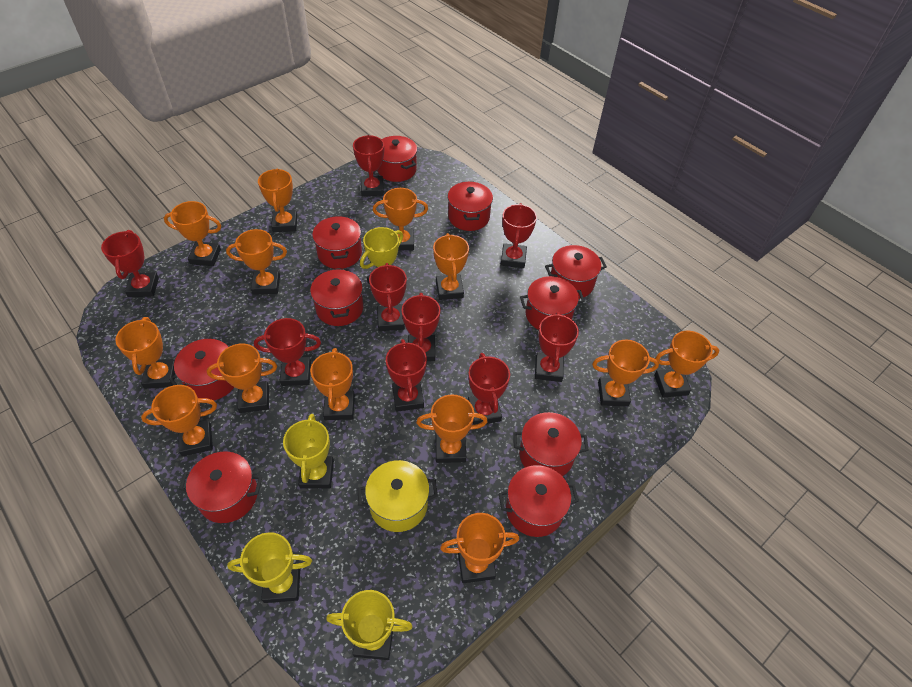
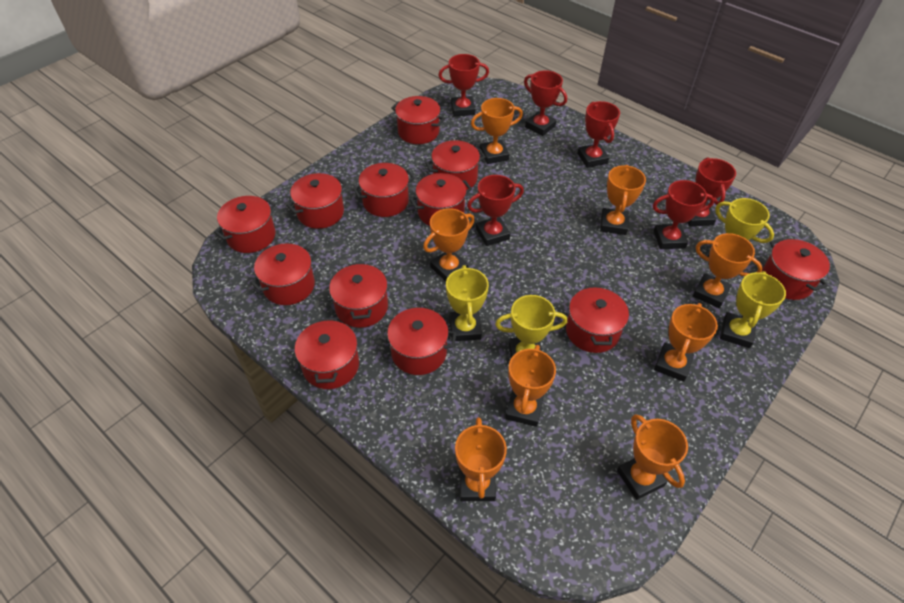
orange trophy: 13 -> 8
red pot: 10 -> 12
red trophy: 9 -> 6
yellow pot: 1 -> 0

